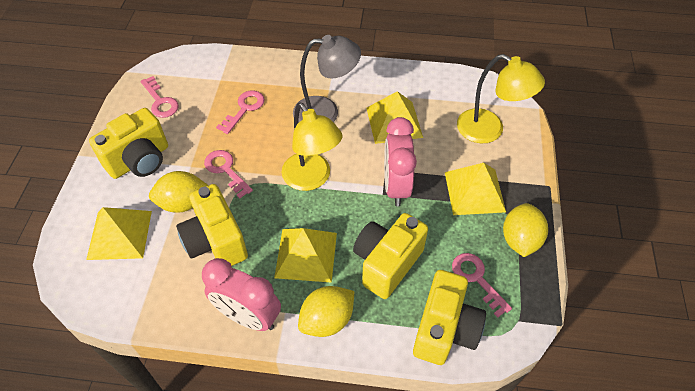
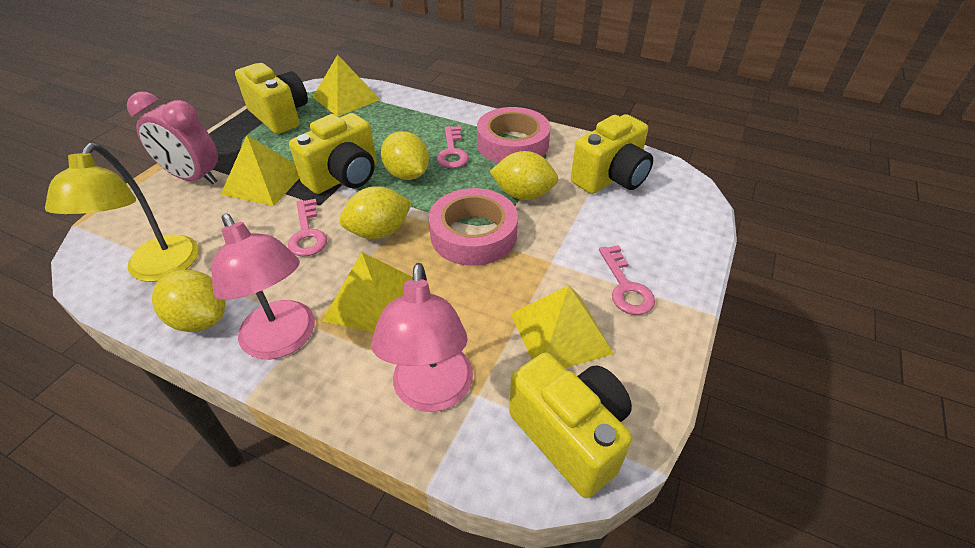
grey lamp: 1 -> 0
pink clock: 2 -> 1
pink key: 4 -> 3
pink lamp: 0 -> 2
pink tape: 0 -> 2
yellow lamp: 2 -> 1
yellow lemon: 3 -> 4

